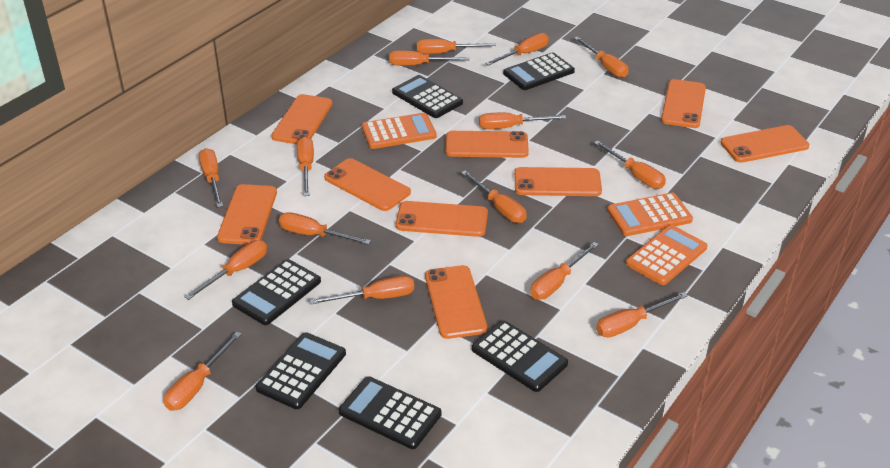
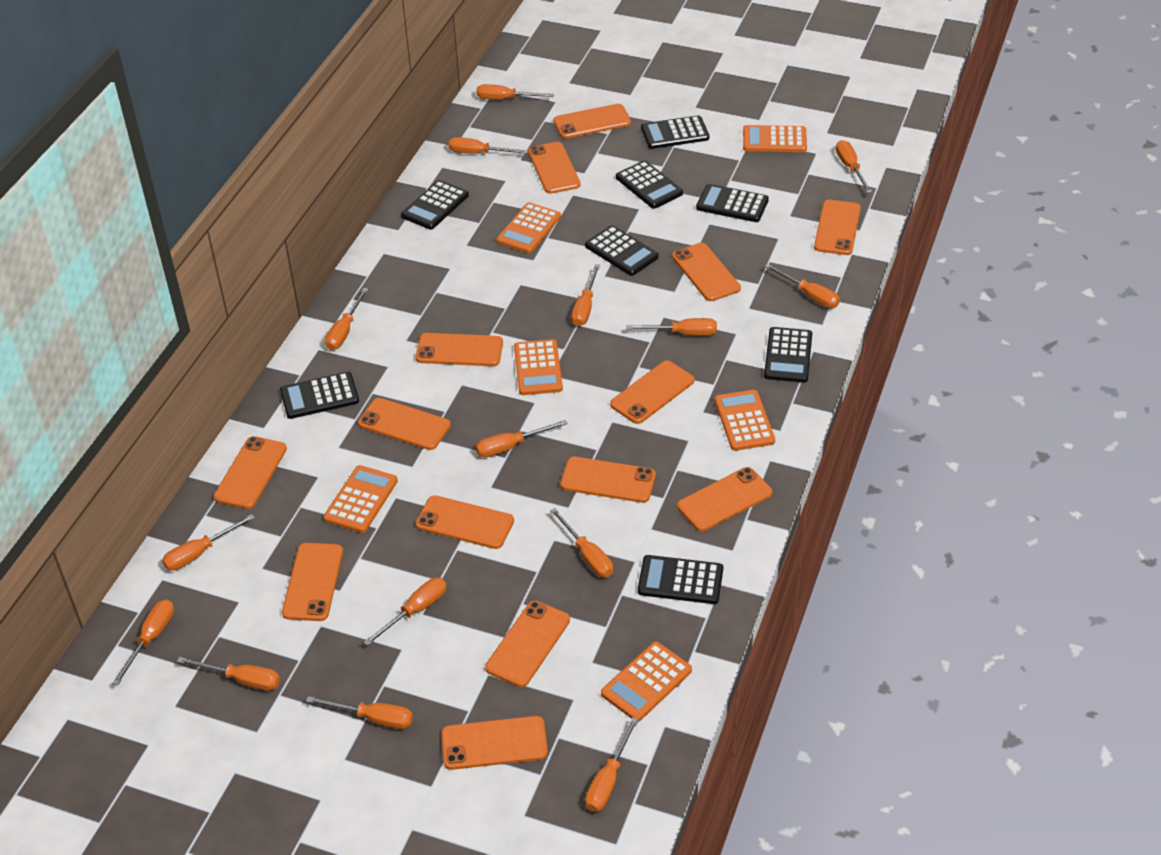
black calculator: 6 -> 8
orange calculator: 3 -> 6
orange phone: 9 -> 14

